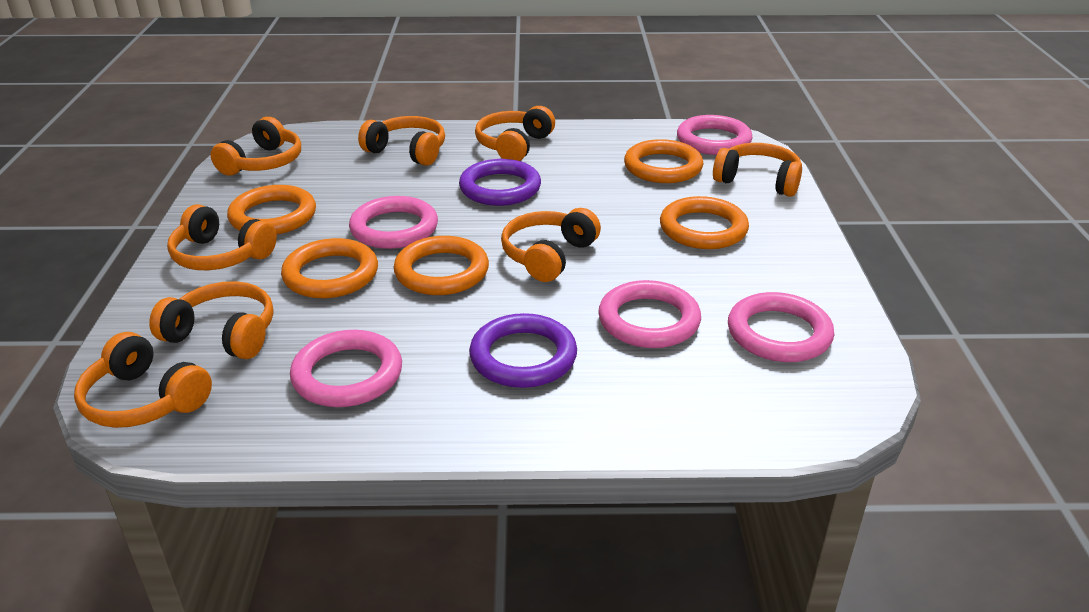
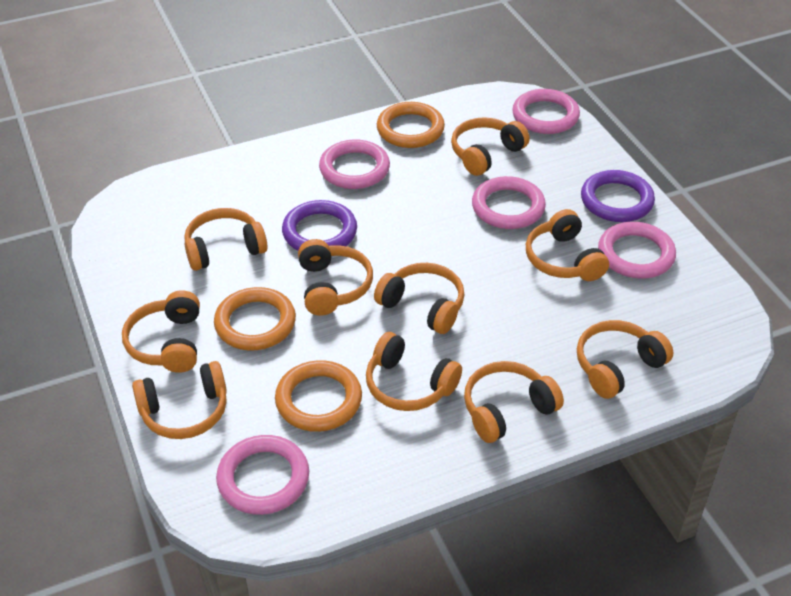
orange headphones: 8 -> 10
orange ring: 5 -> 3

